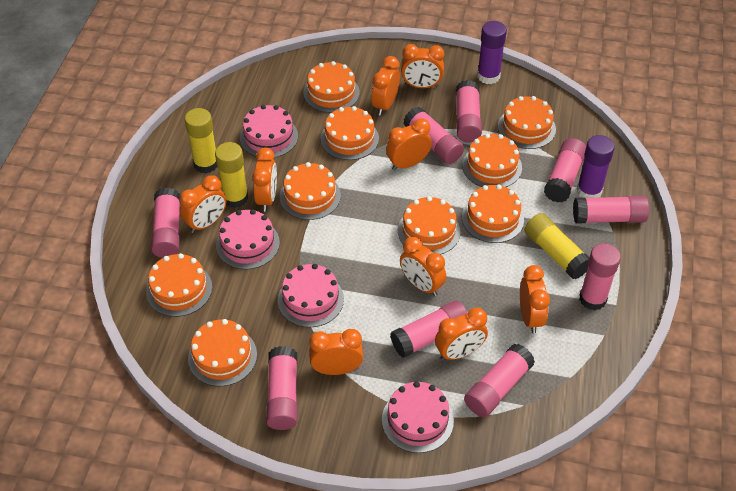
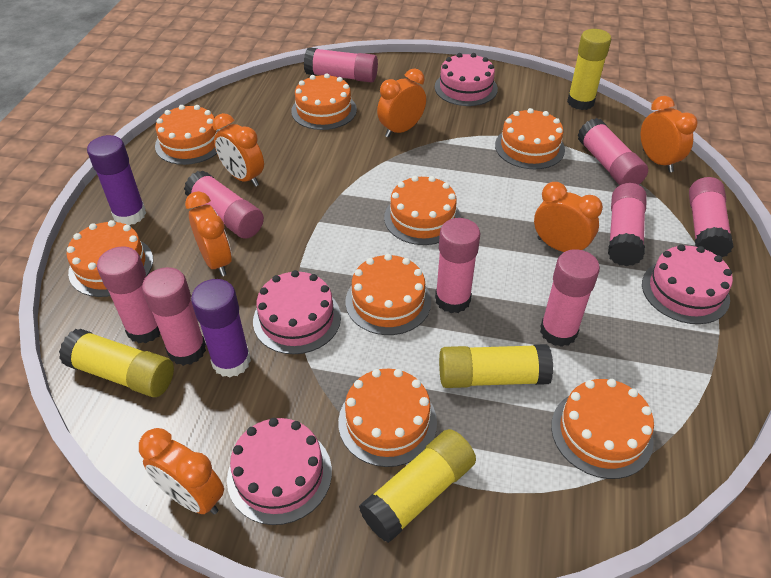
orange cake: 9 -> 8
orange clock: 9 -> 6
yellow glue stick: 3 -> 4

